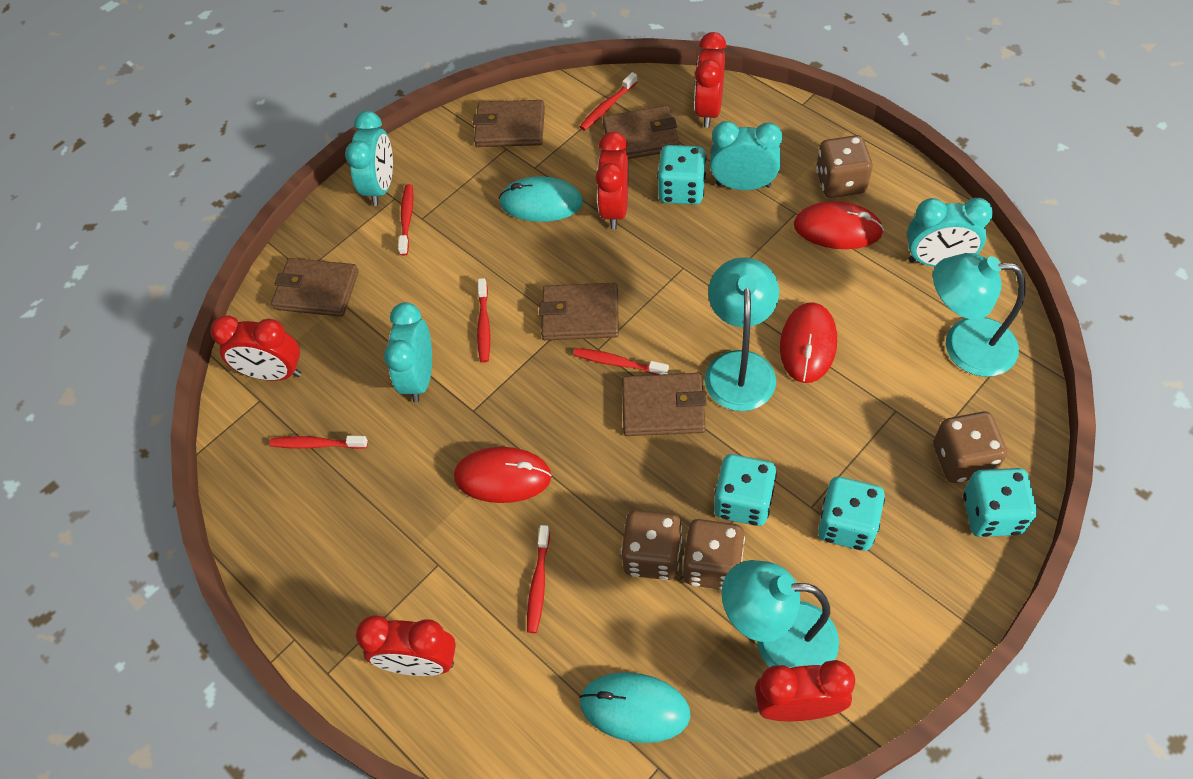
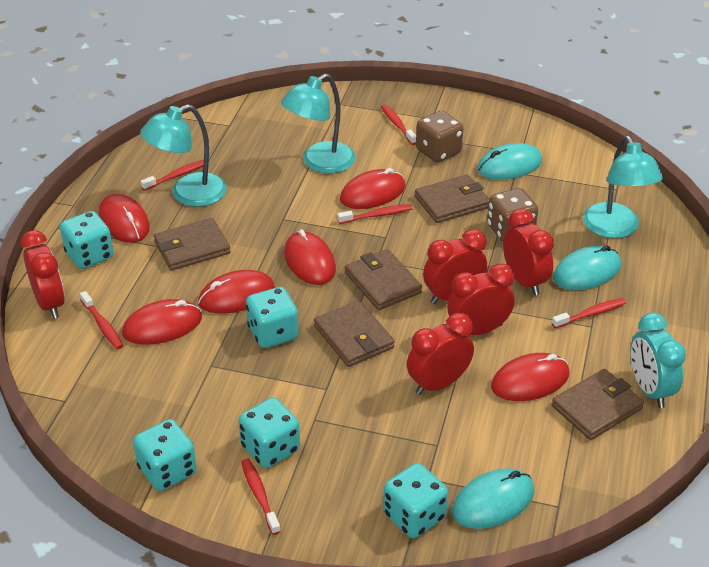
brown dice: 4 -> 2
red mouse: 3 -> 6
turquoise clock: 4 -> 1
turquoise dice: 4 -> 5
turquoise mouse: 2 -> 3

